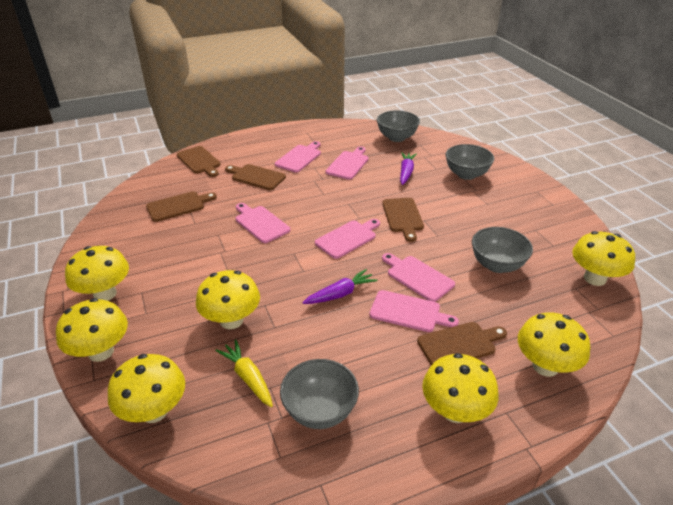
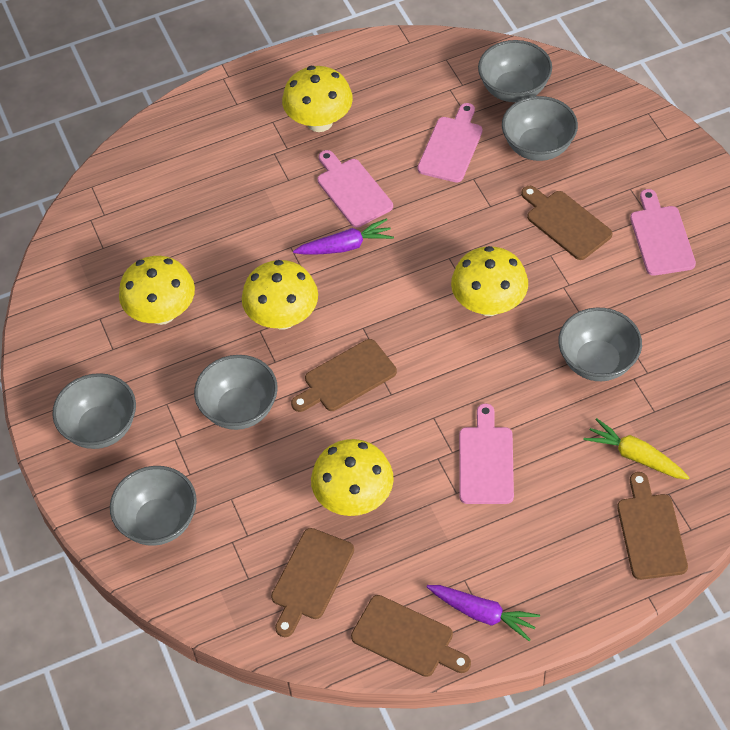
grey bowl: 4 -> 6
pink cutting board: 6 -> 4
yellow mushroom: 7 -> 5

